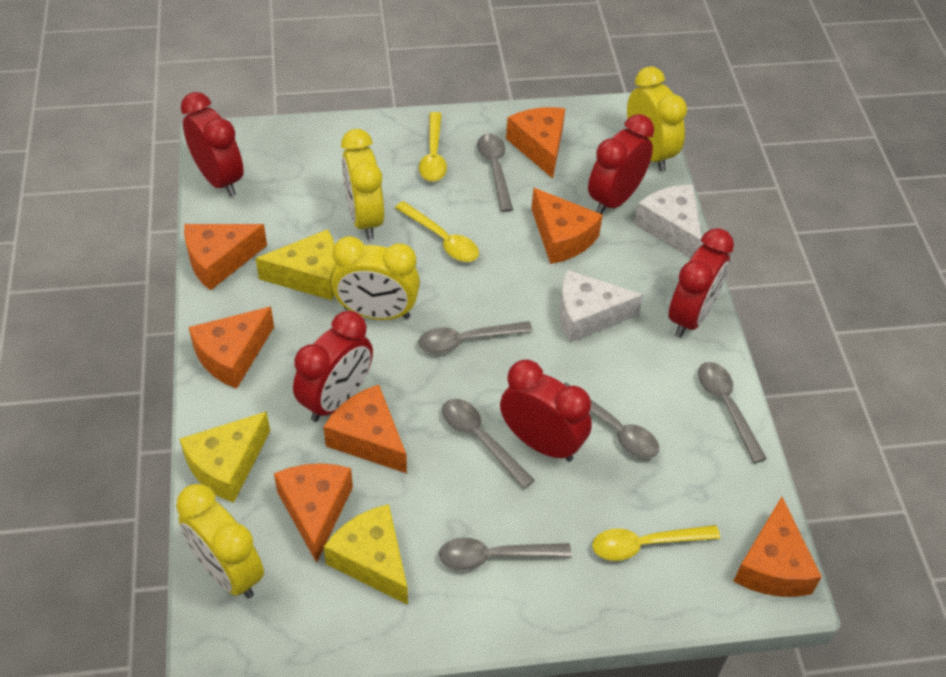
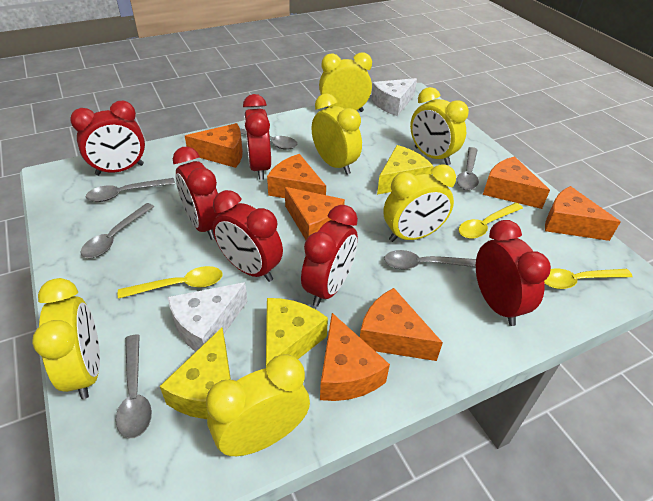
red clock: 5 -> 6
yellow clock: 4 -> 6

